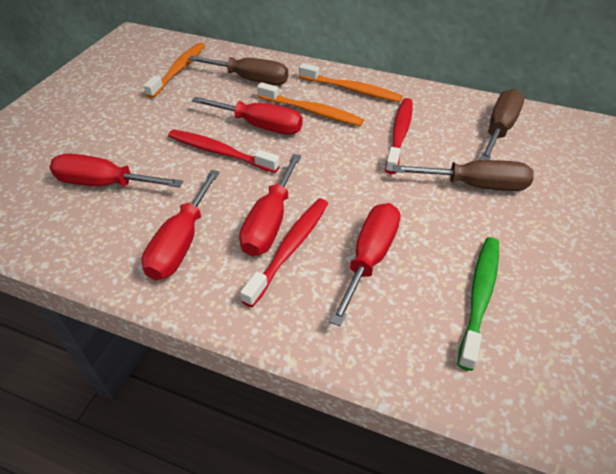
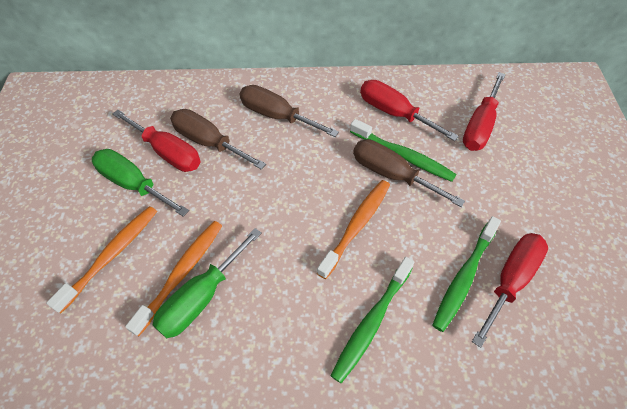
green screwdriver: 0 -> 2
green toothbrush: 1 -> 3
red screwdriver: 5 -> 4
red toothbrush: 3 -> 0

